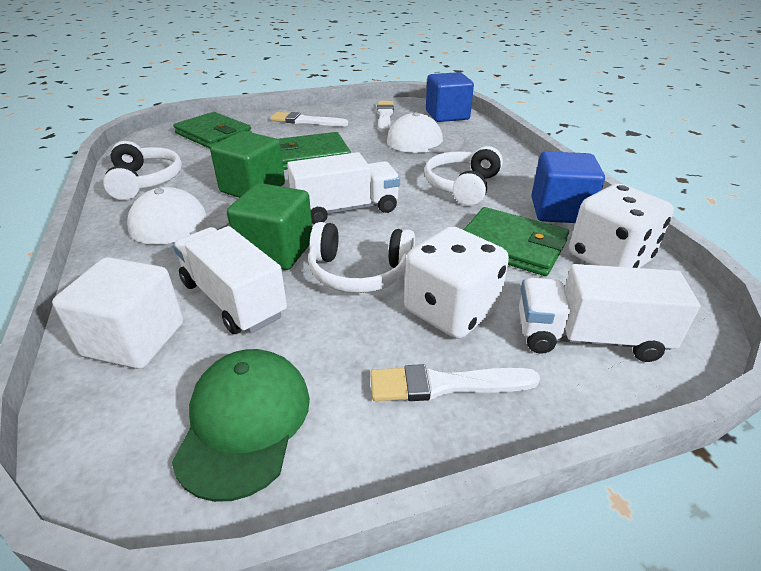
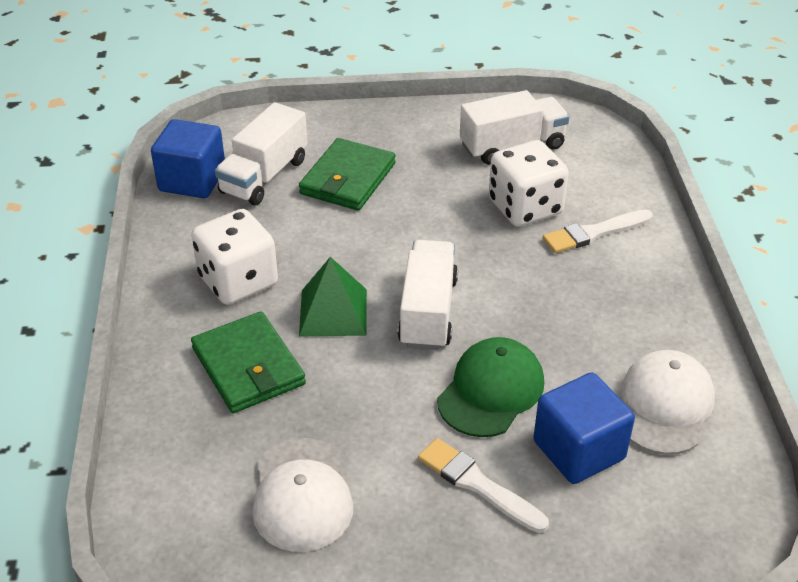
green cube: 2 -> 0
green pyramid: 0 -> 1
green wallet: 3 -> 2
white brush: 3 -> 2
white cube: 1 -> 0
white headphones: 3 -> 0

